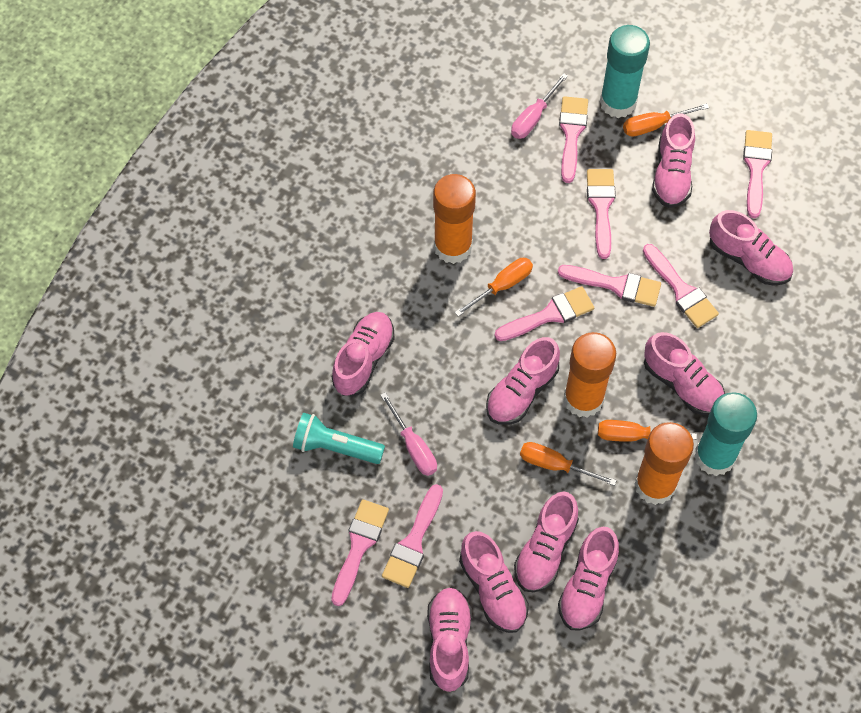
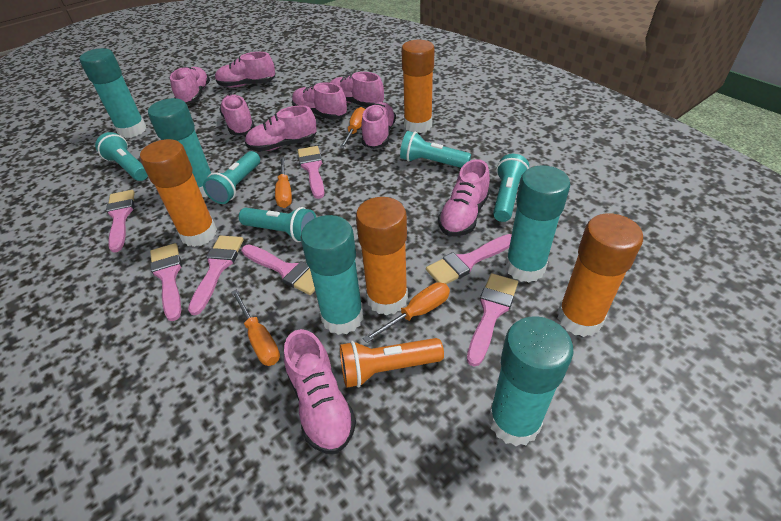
orange flashlight: 0 -> 1
orange glue stick: 3 -> 4
pink brush: 8 -> 7
pink screwdriver: 2 -> 0
turquoise flashlight: 1 -> 5
turquoise glue stick: 2 -> 5

